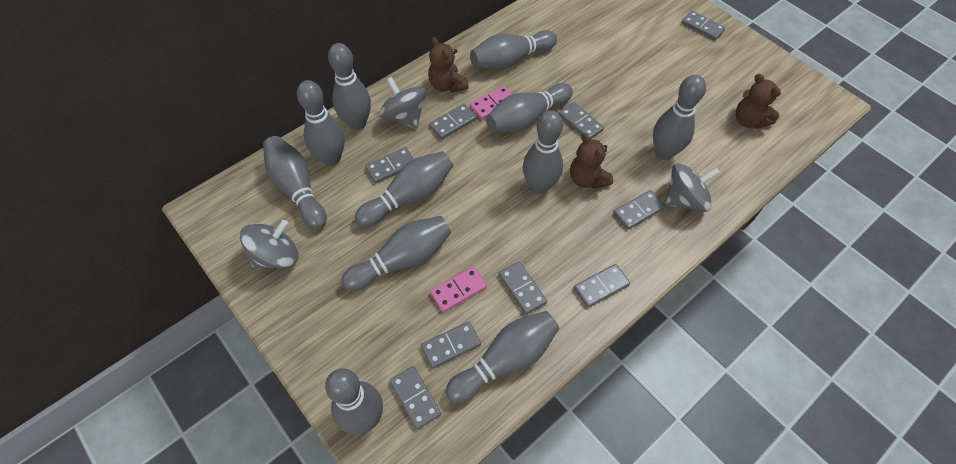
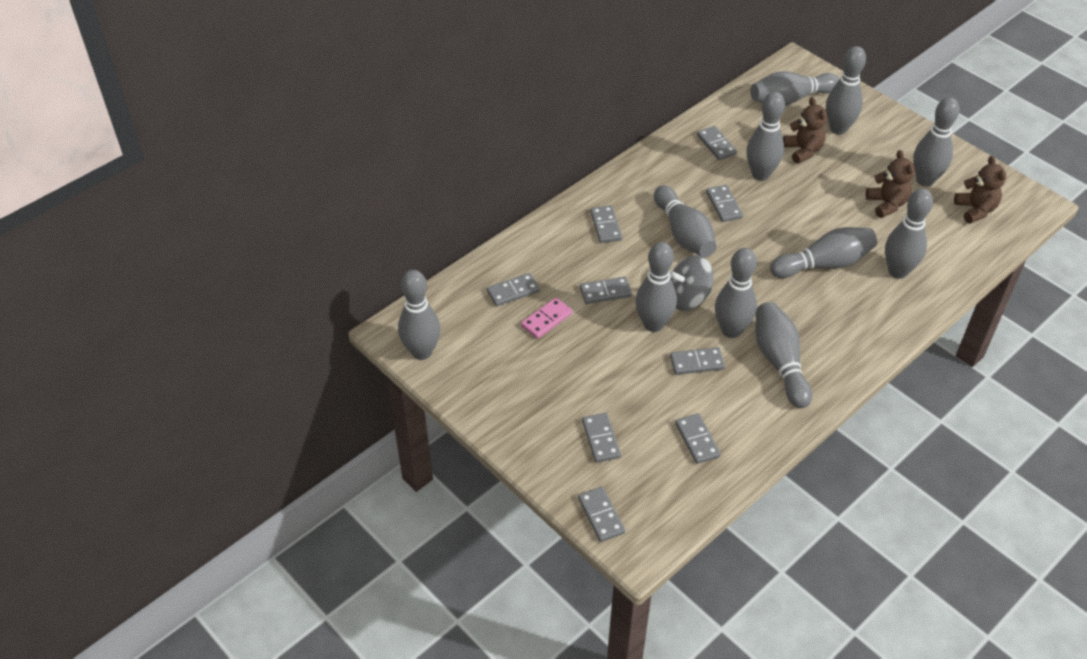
grey spinning top: 3 -> 1
pink domino: 2 -> 1

